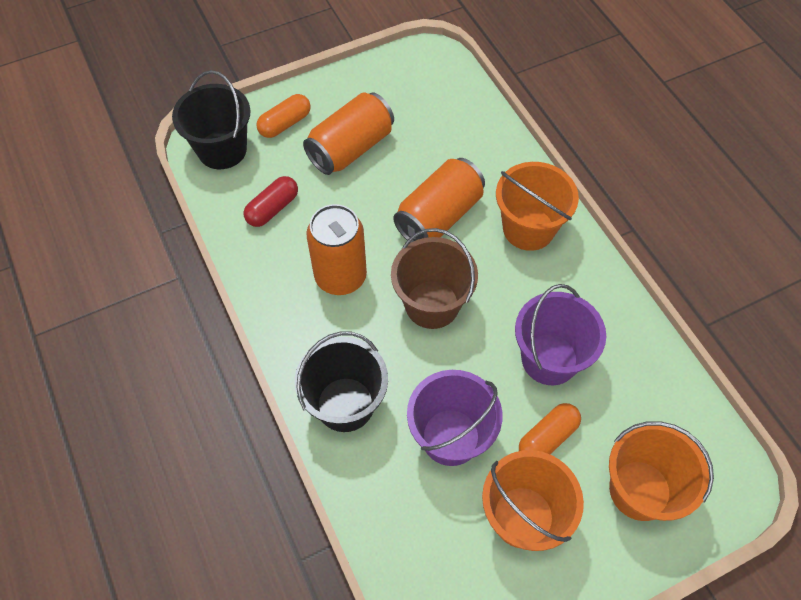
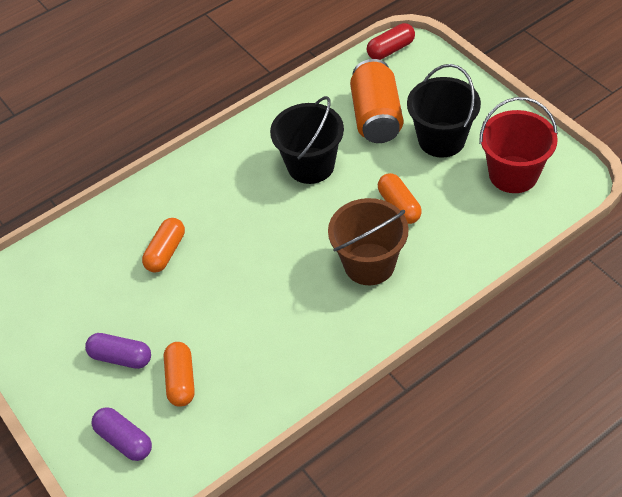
orange bucket: 3 -> 0
orange can: 3 -> 1
orange capsule: 2 -> 3
purple bucket: 2 -> 0
purple capsule: 0 -> 2
red bucket: 0 -> 1

